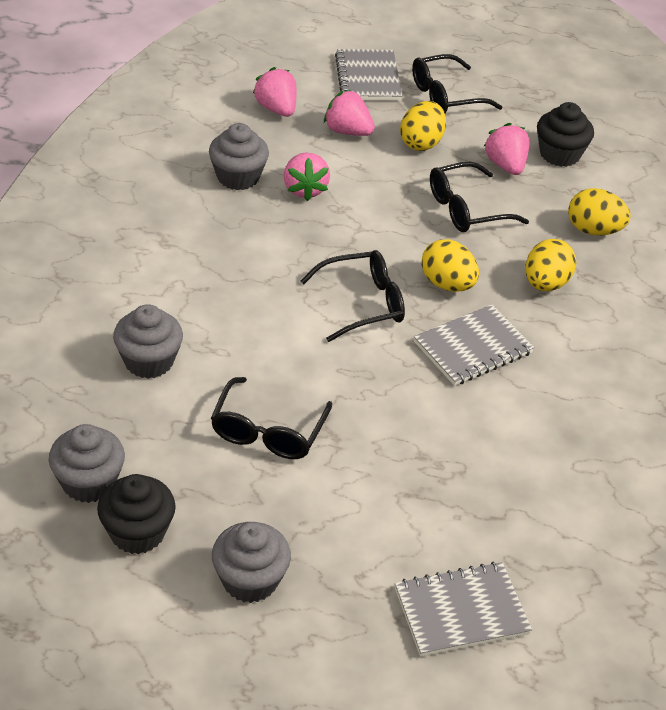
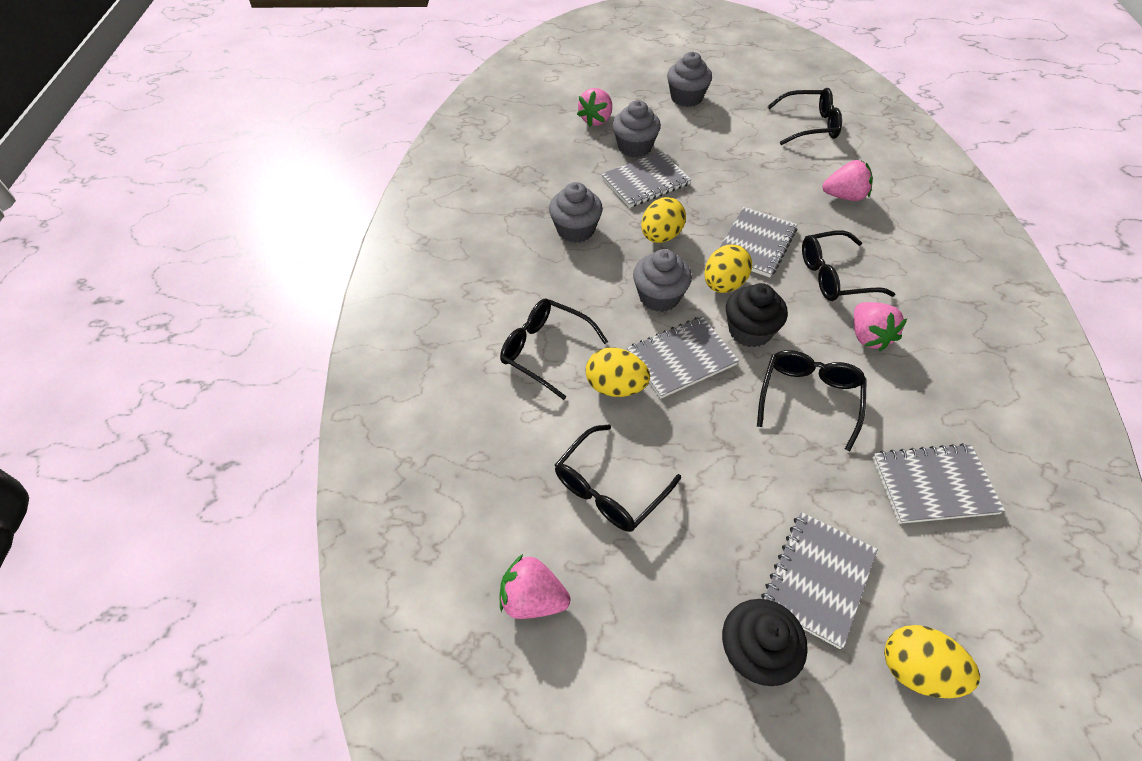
black glasses: 4 -> 5
grey notebook: 3 -> 5

